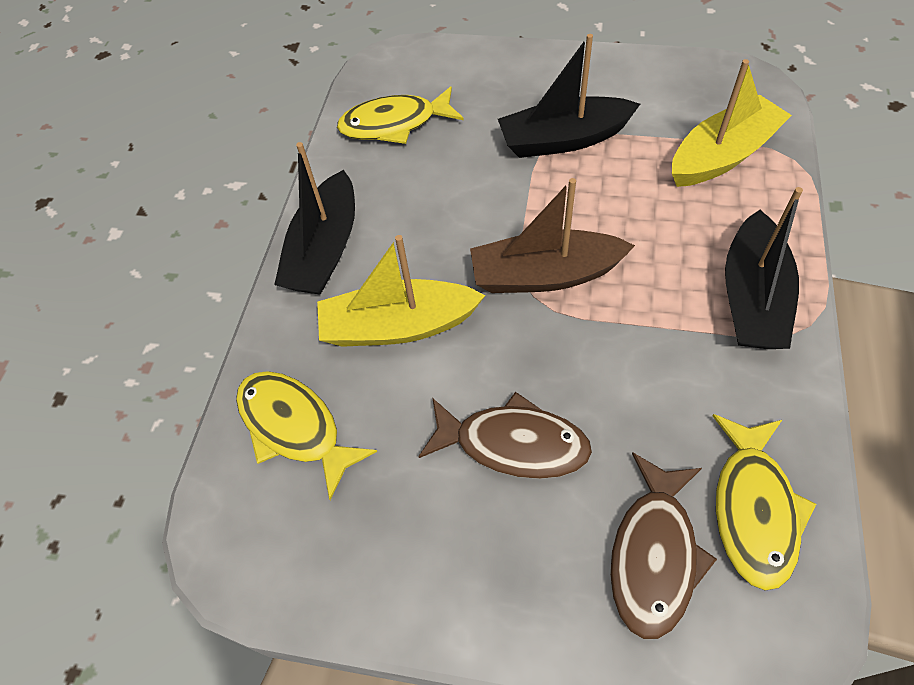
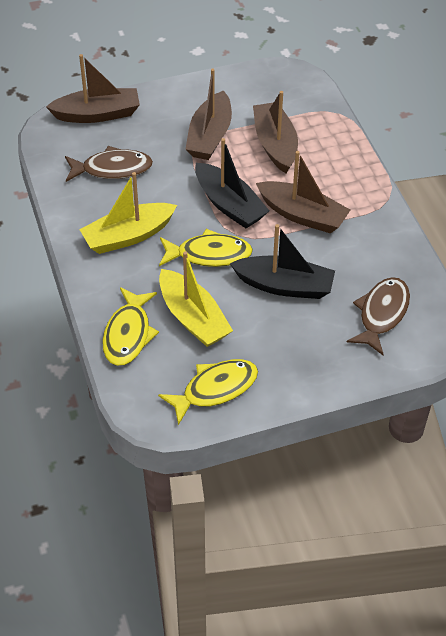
black boat: 3 -> 2
brown boat: 1 -> 4

